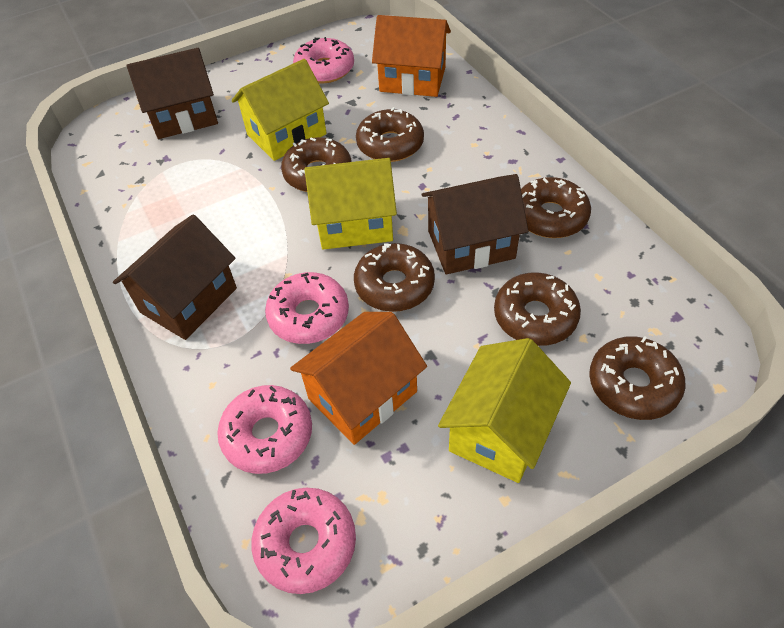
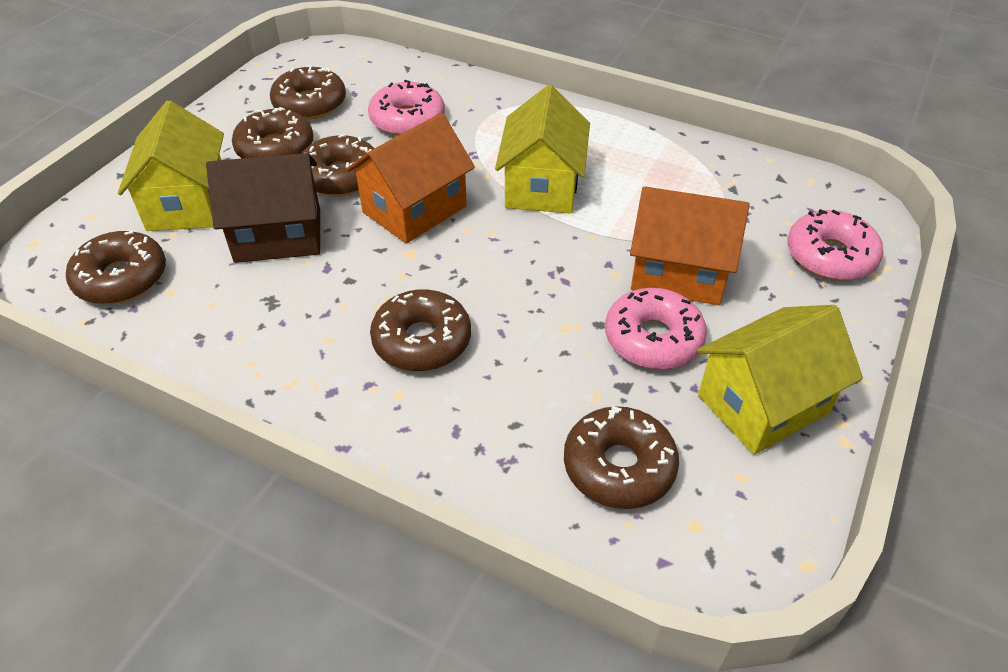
brown house: 3 -> 1
pink donut: 4 -> 3

